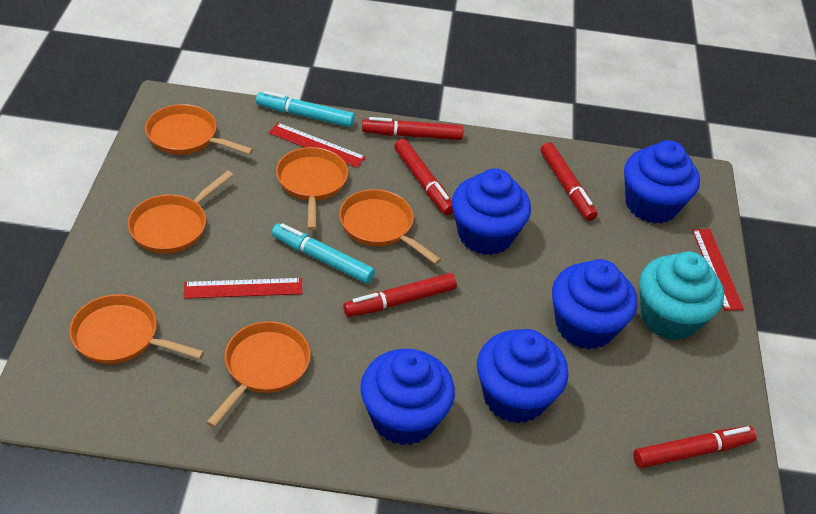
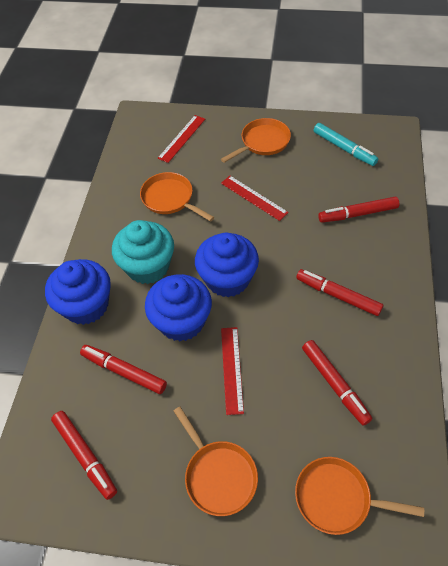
blue cupcake: 5 -> 3
orange pan: 6 -> 4
turquoise marker: 2 -> 1

